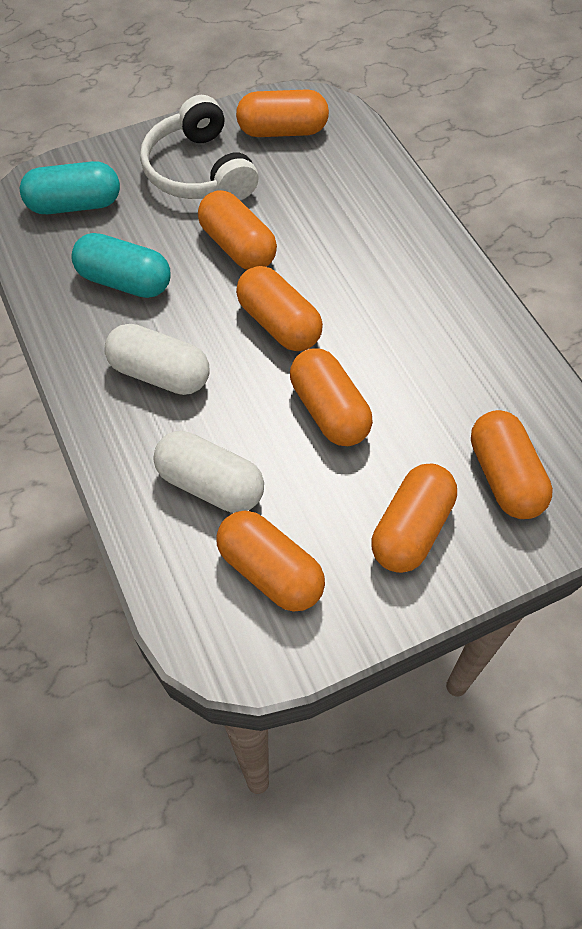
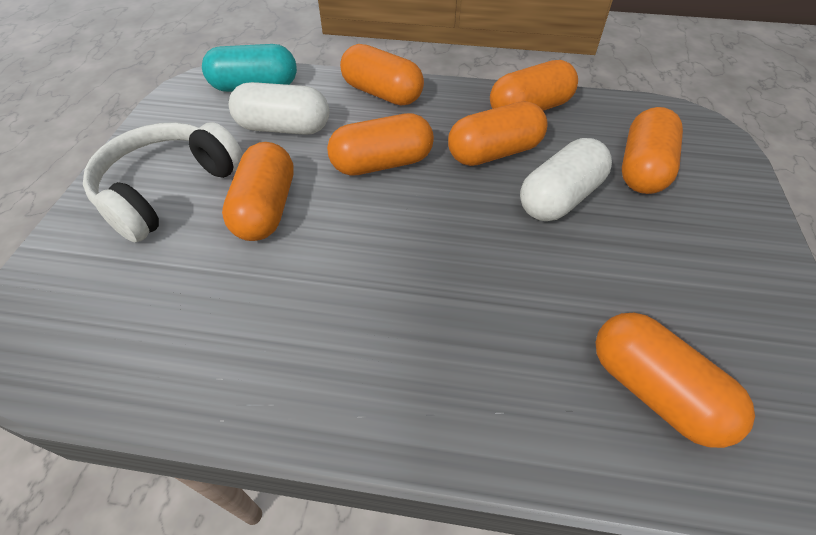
turquoise capsule: 2 -> 1

